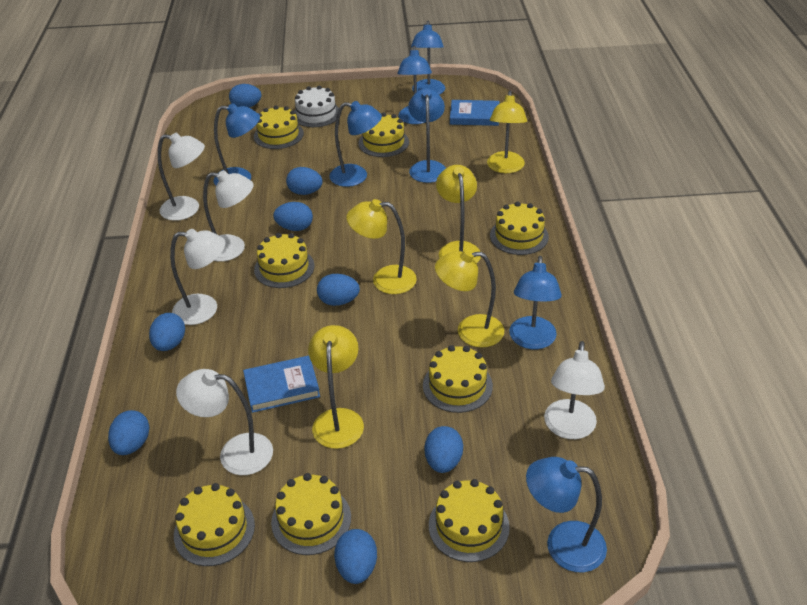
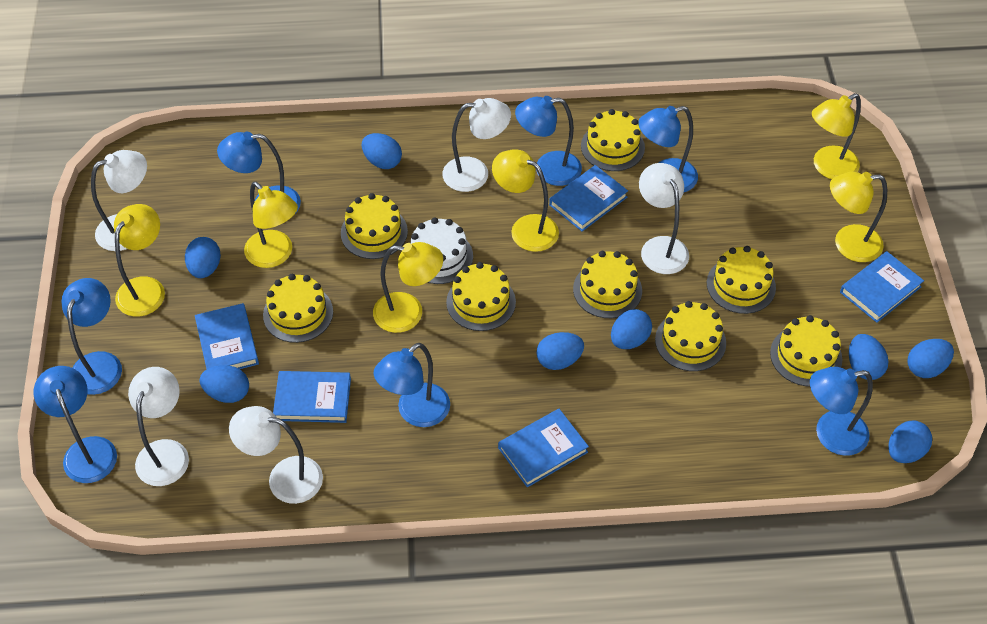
blue book: 2 -> 5
yellow lamp: 5 -> 6

